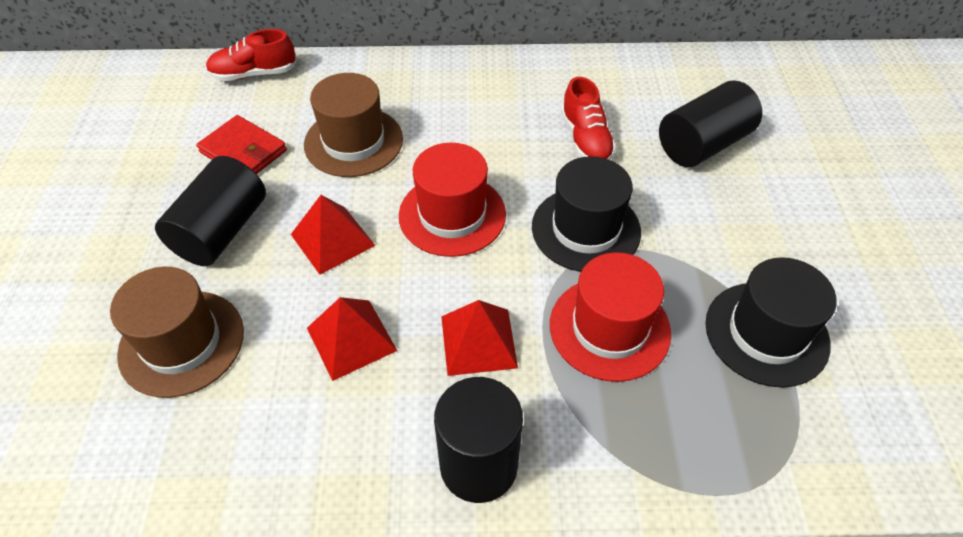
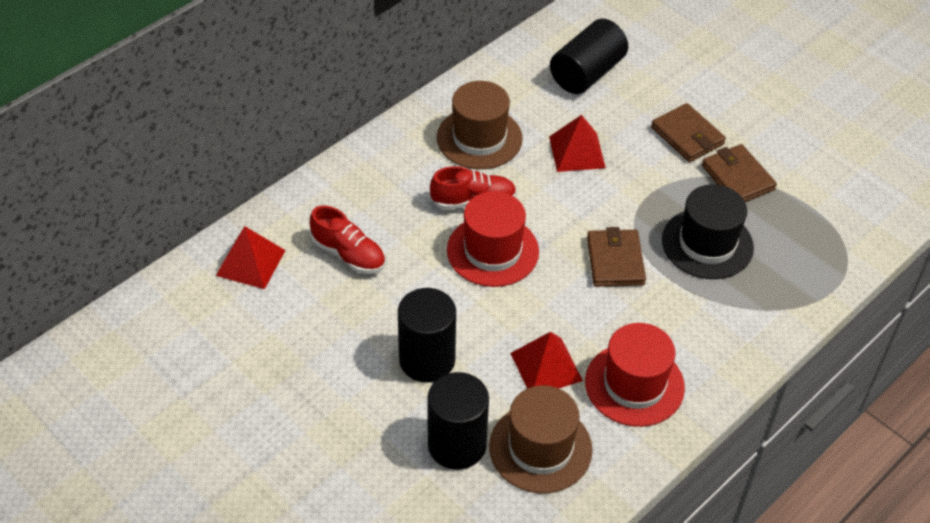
black hat: 2 -> 1
brown wallet: 0 -> 3
red wallet: 1 -> 0

